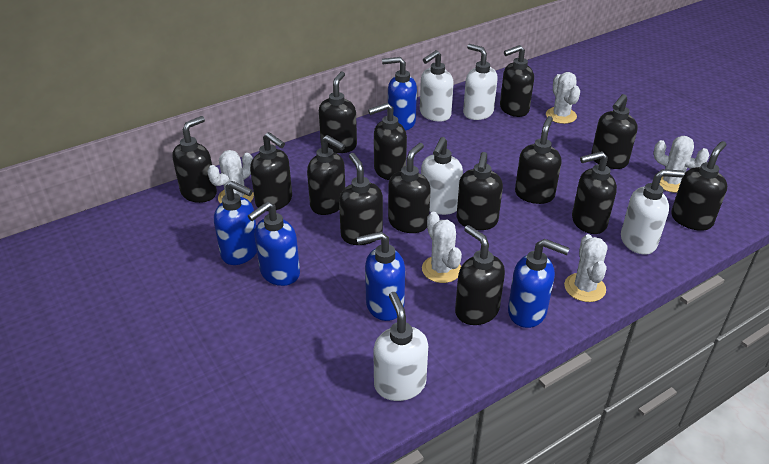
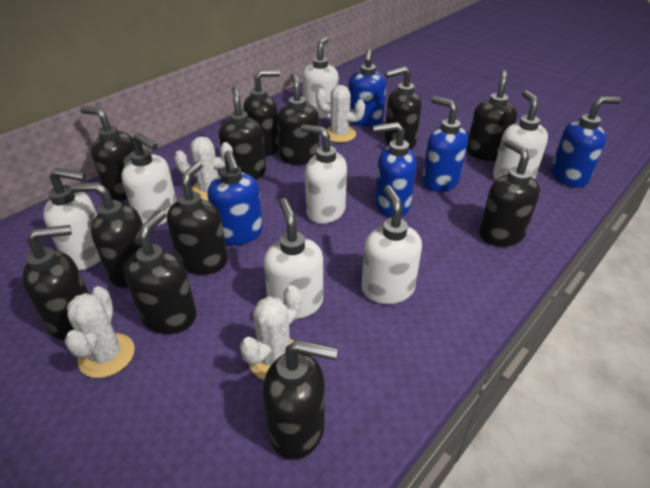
black soap dispenser: 14 -> 12
white cactus: 5 -> 4
white soap dispenser: 5 -> 7

